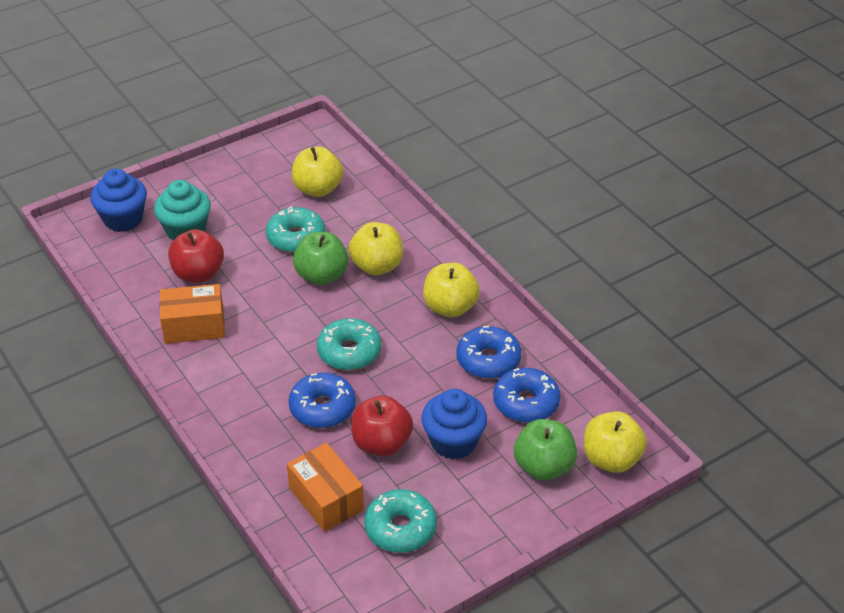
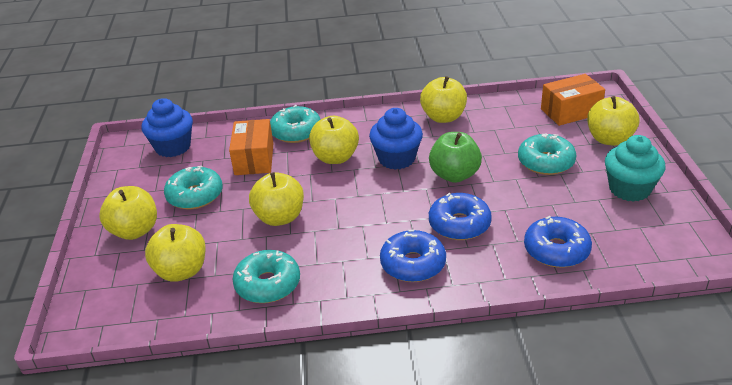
green apple: 2 -> 1
red apple: 2 -> 0
turquoise donut: 3 -> 4
yellow apple: 4 -> 6

